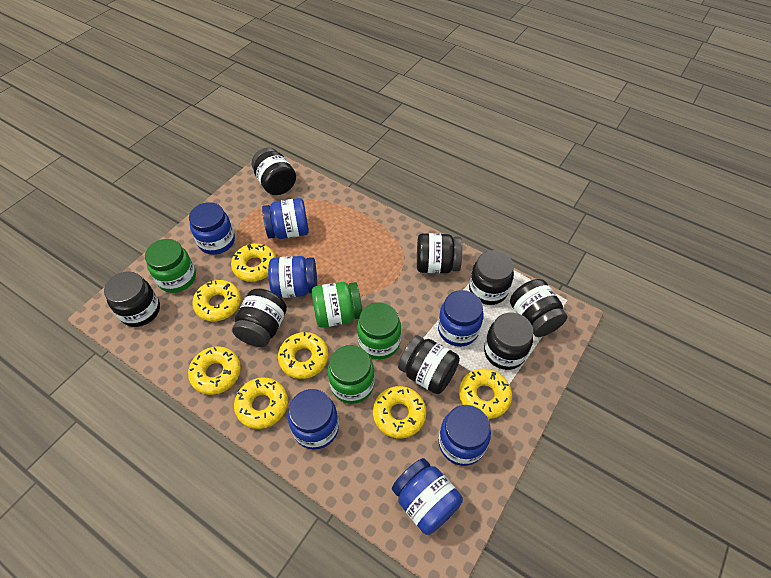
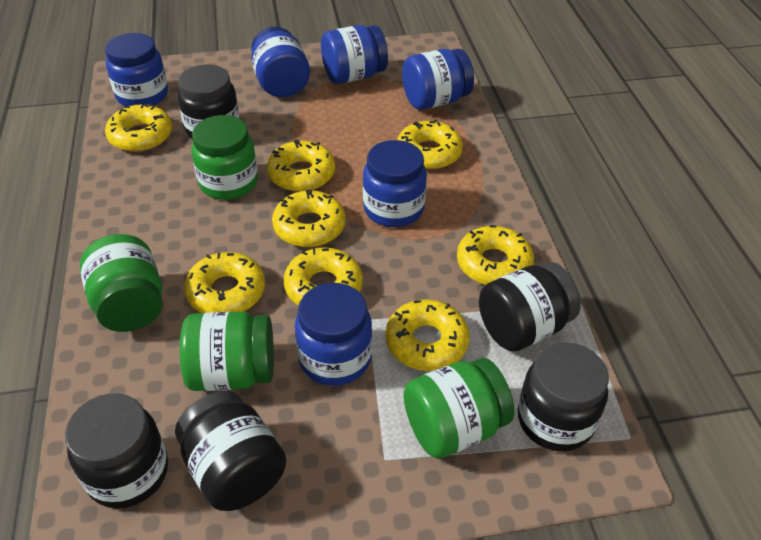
black jar: 8 -> 5
blue jar: 7 -> 6
yellow donut: 7 -> 8

